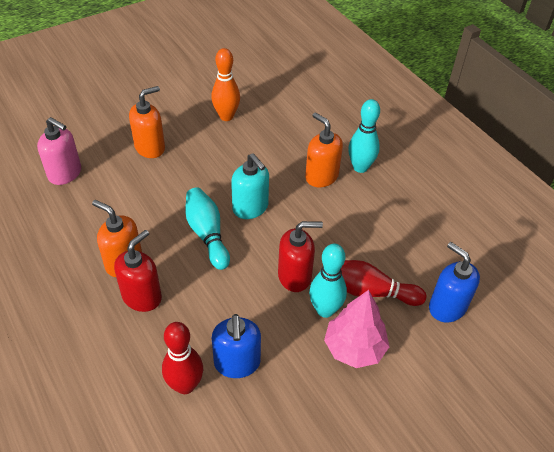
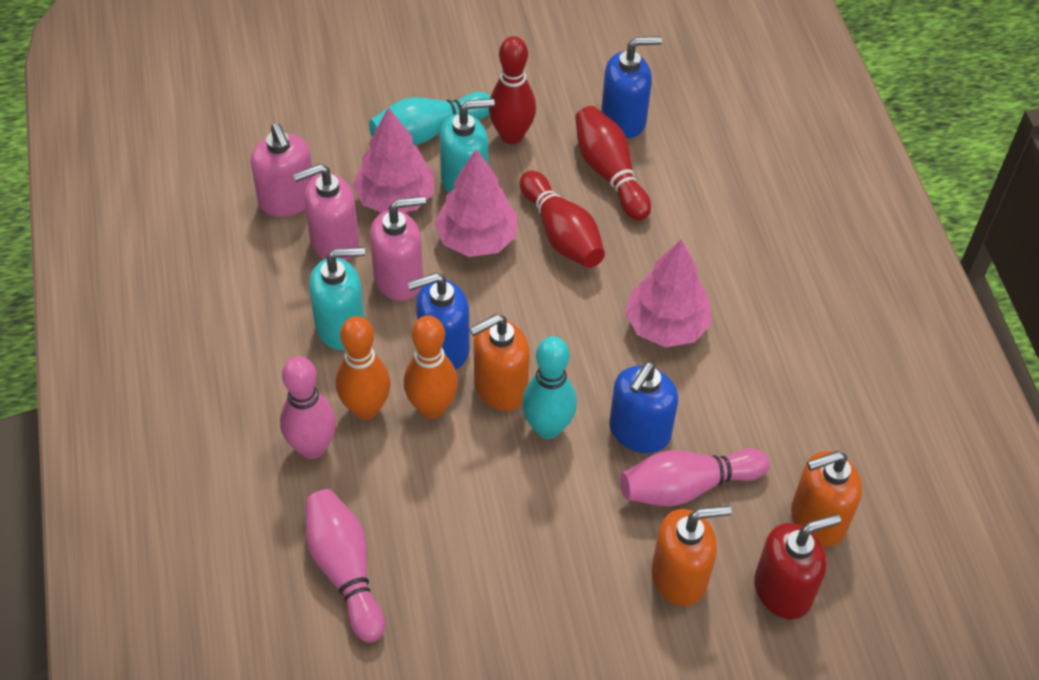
blue soap dispenser: 2 -> 3
orange bowling pin: 1 -> 2
pink bowling pin: 0 -> 3
pink soap dispenser: 1 -> 3
pink tree: 1 -> 3
red bowling pin: 2 -> 3
red soap dispenser: 2 -> 1
turquoise bowling pin: 3 -> 2
turquoise soap dispenser: 1 -> 2

